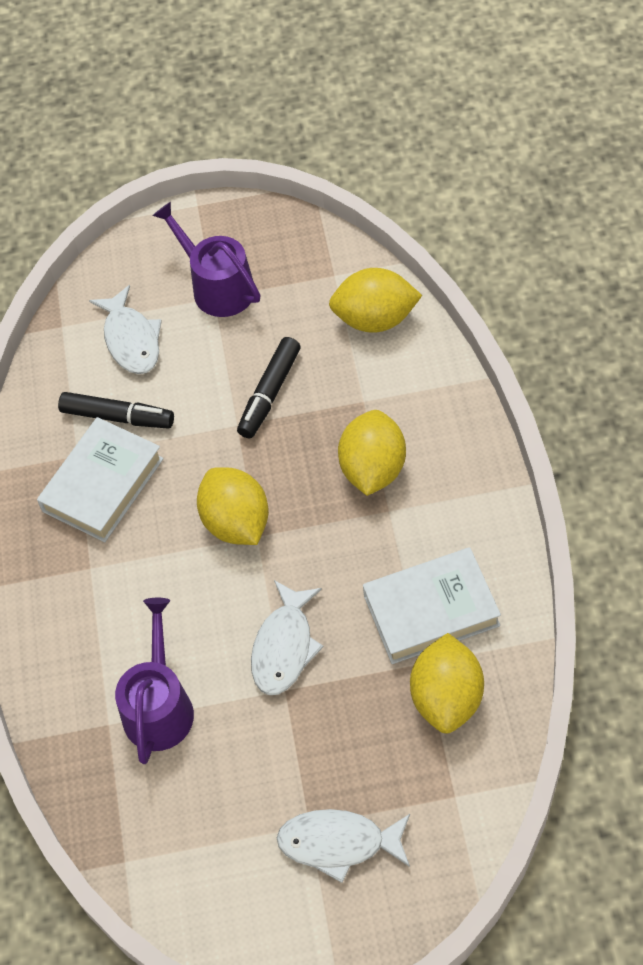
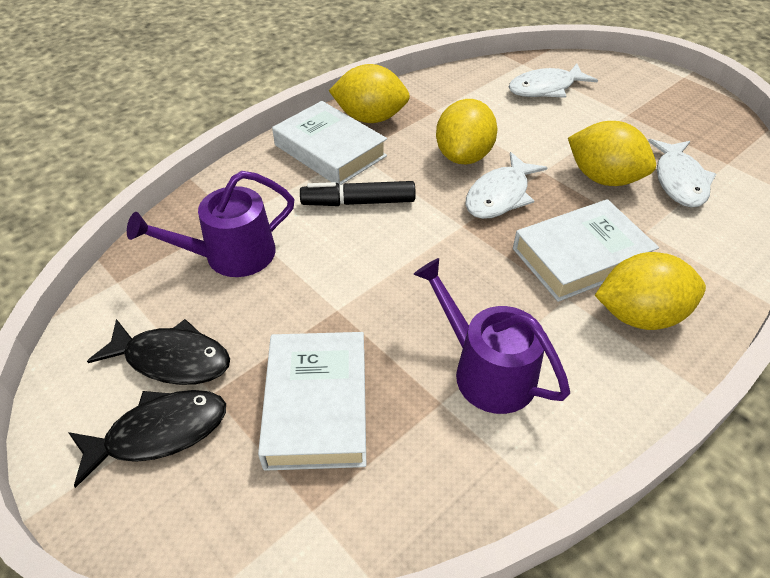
black fish: 0 -> 2
black marker: 2 -> 1
white book: 2 -> 3

